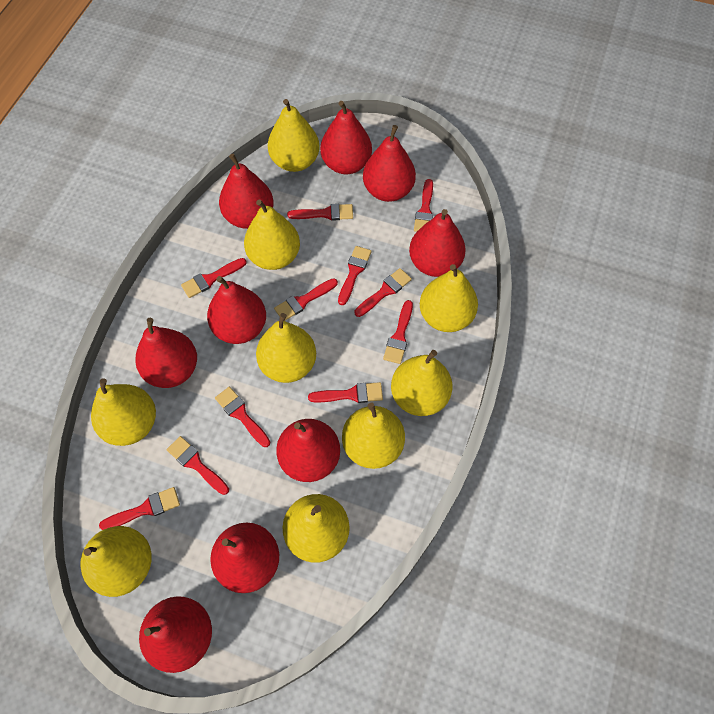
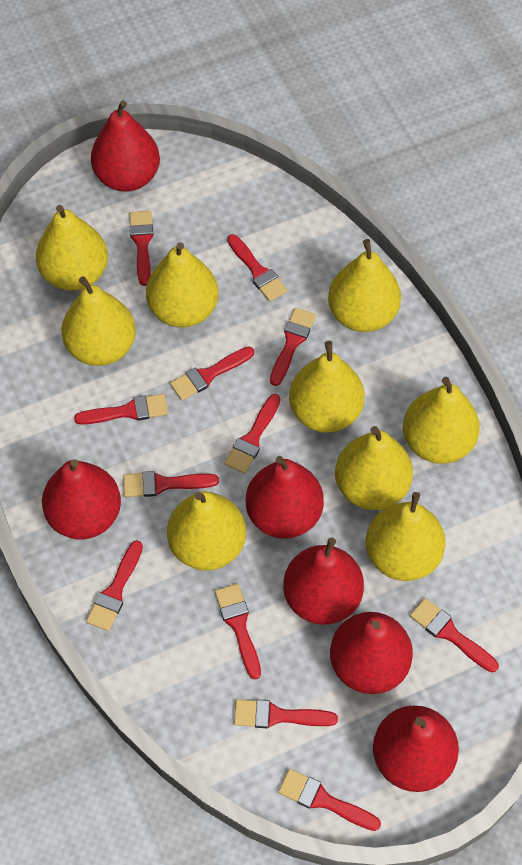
red brush: 11 -> 12
red pear: 9 -> 6

